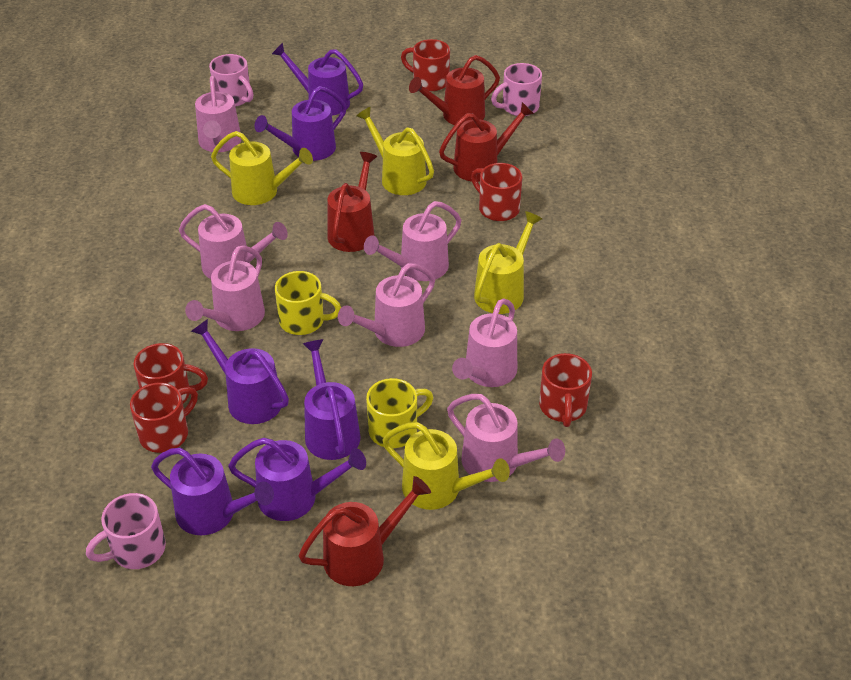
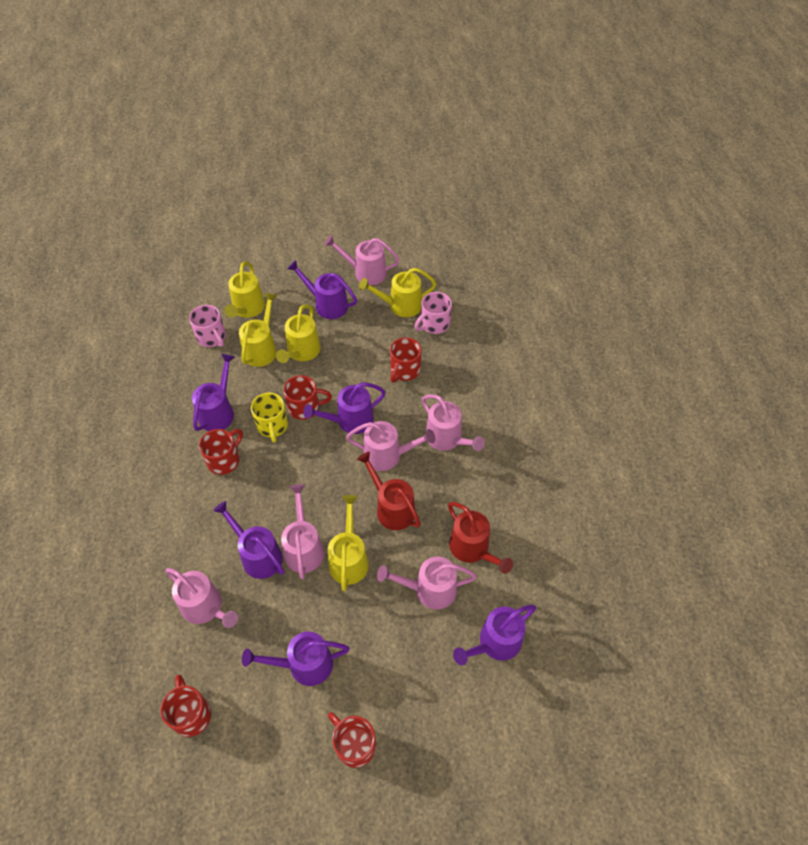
pink mug: 3 -> 2
pink watering can: 7 -> 6
red watering can: 4 -> 2
yellow mug: 2 -> 1
yellow watering can: 4 -> 5

